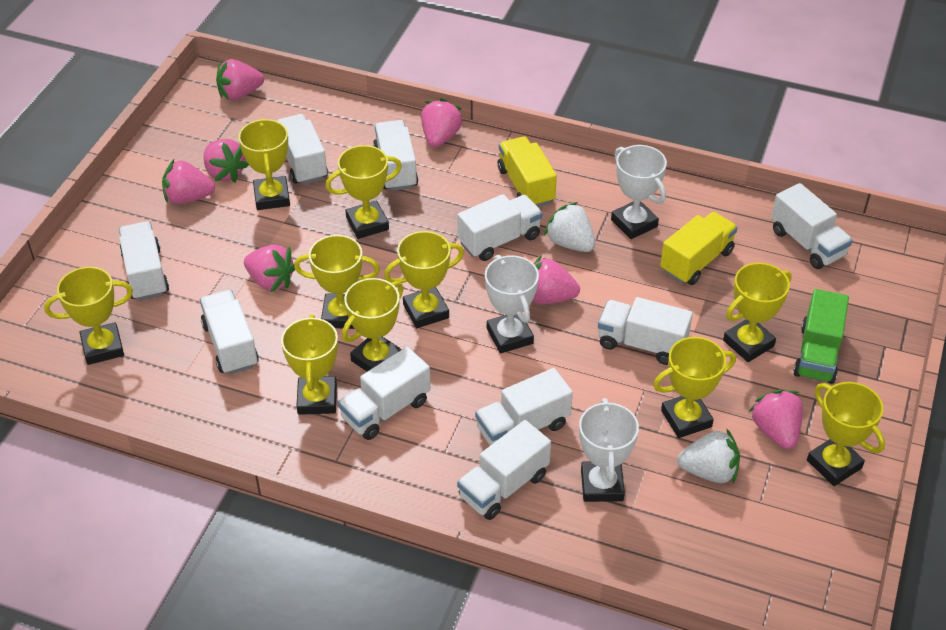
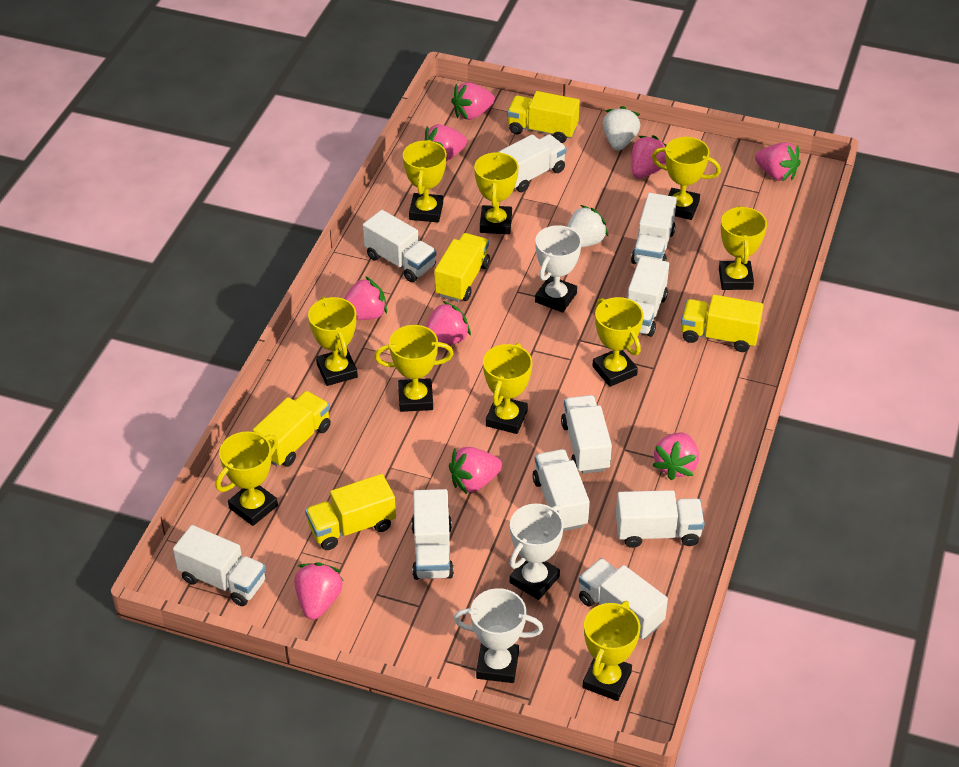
green truck: 1 -> 0
pink strawberry: 7 -> 9
yellow truck: 2 -> 5

